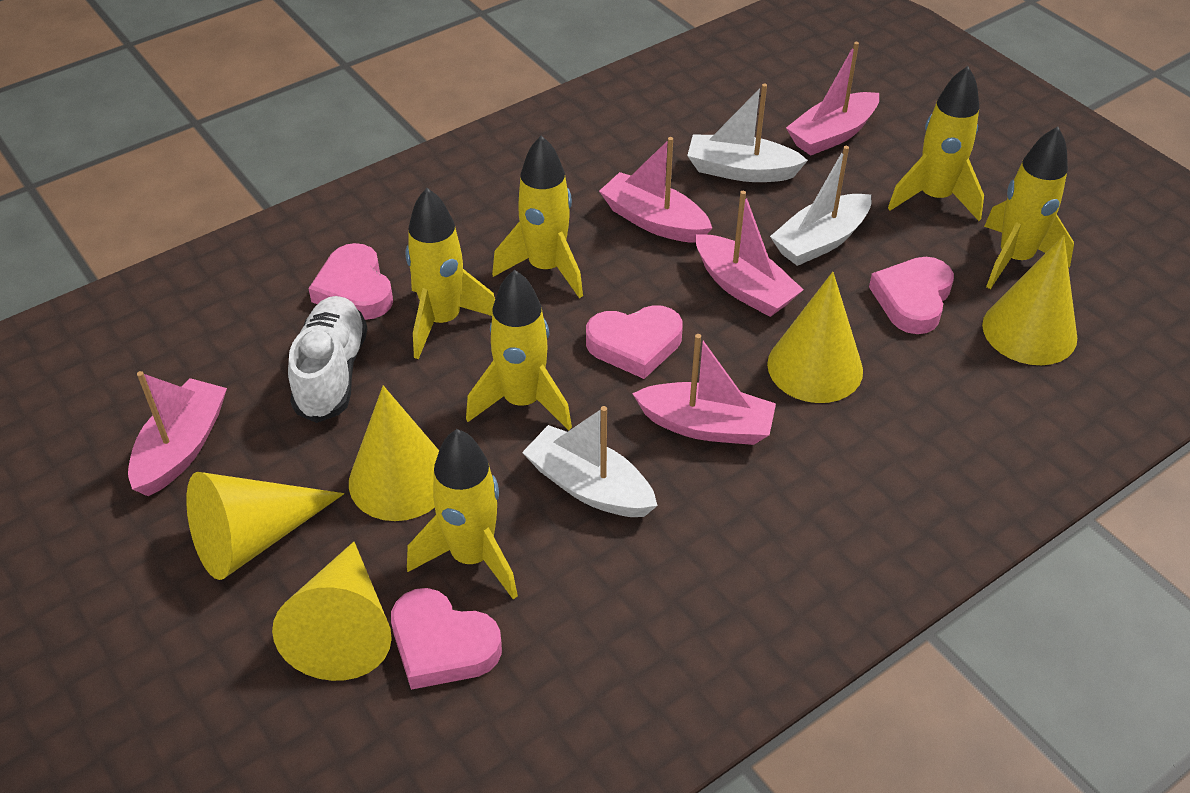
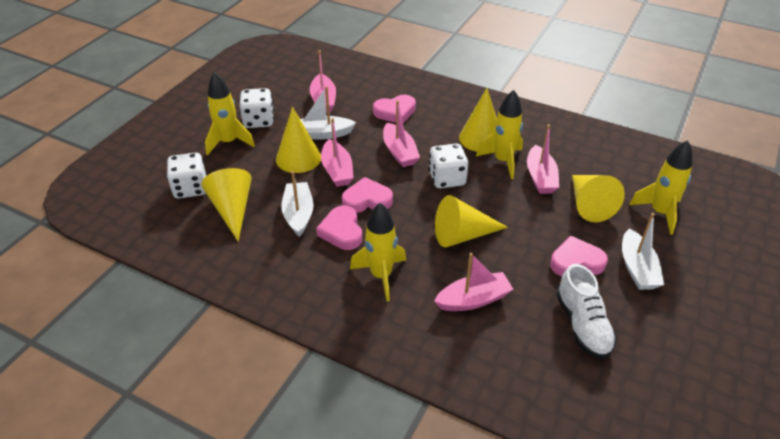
white dice: 0 -> 3
yellow rocket: 6 -> 4

